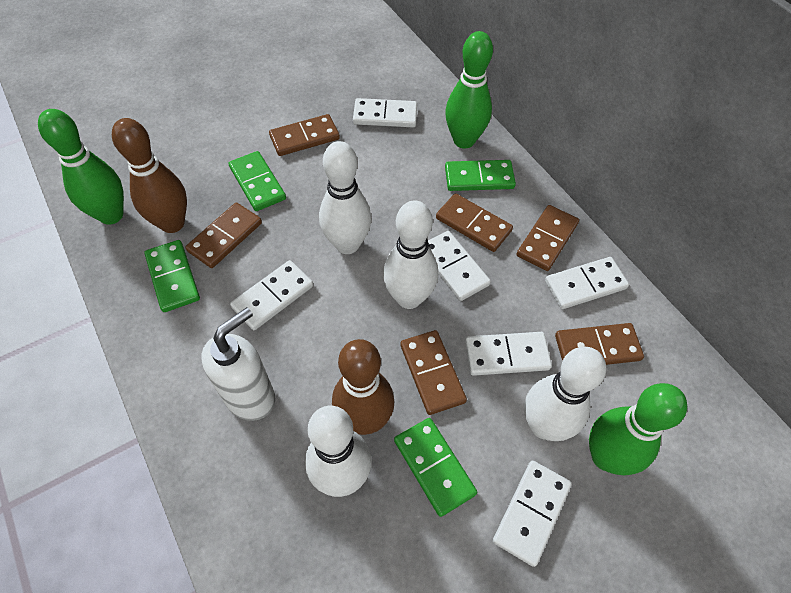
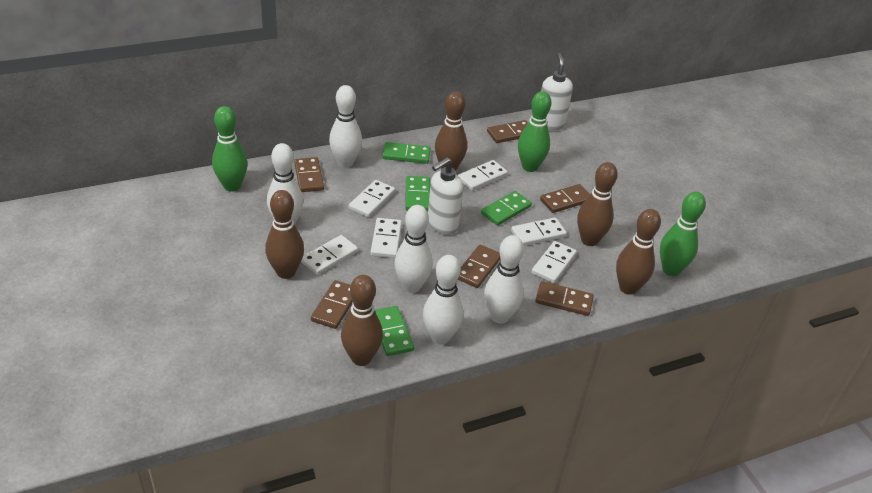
brown bowling pin: 2 -> 5
white bowling pin: 4 -> 5
white soap dispenser: 1 -> 2

